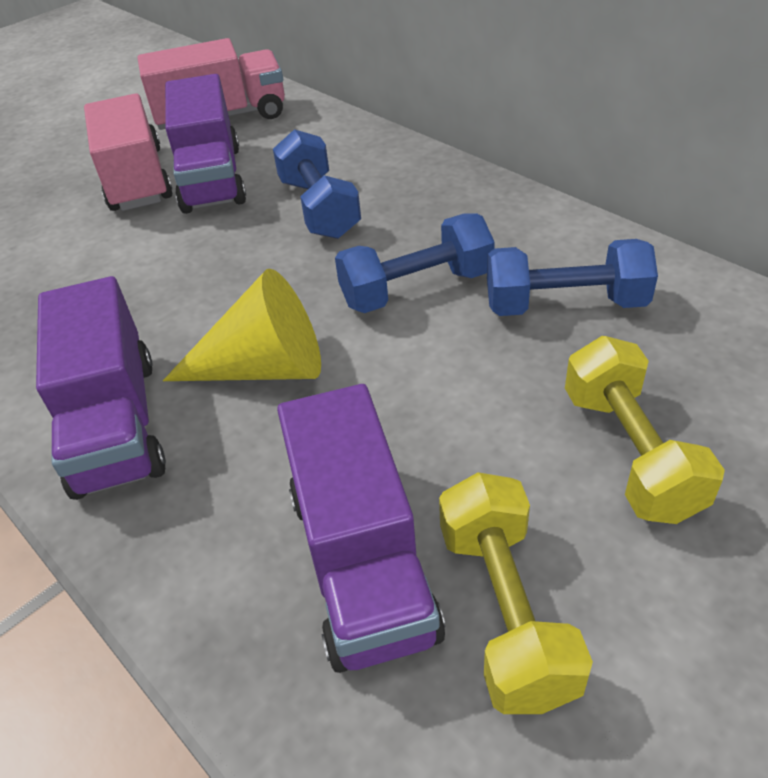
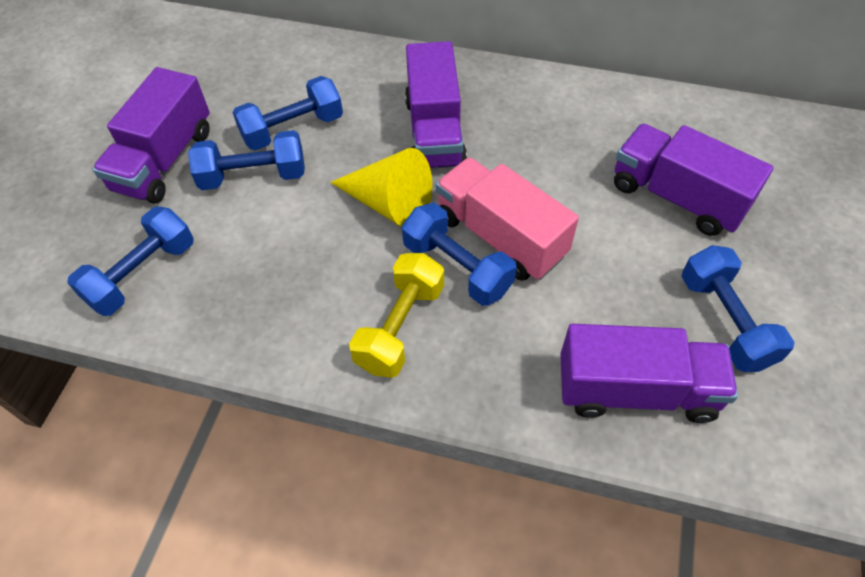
blue dumbbell: 3 -> 5
pink truck: 2 -> 1
purple truck: 3 -> 4
yellow dumbbell: 2 -> 1

